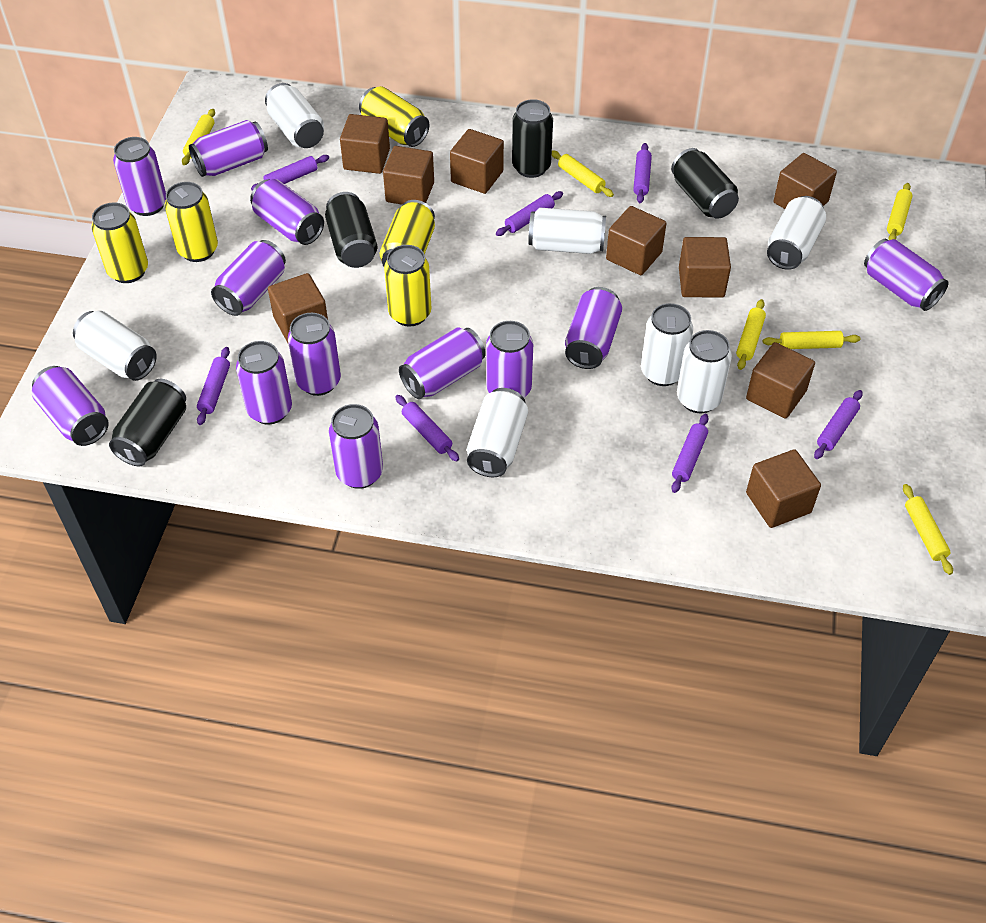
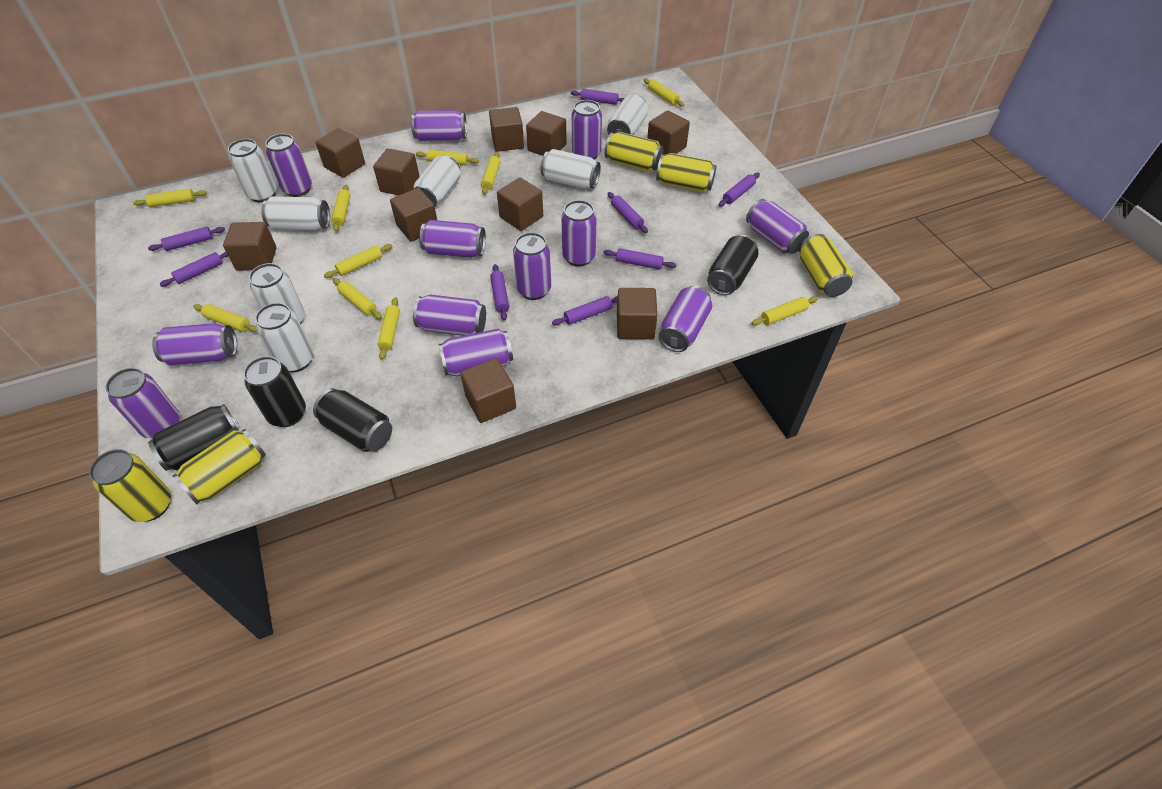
brown cube: 9 -> 10
purple rolling pin: 7 -> 8
yellow rolling pin: 6 -> 10

